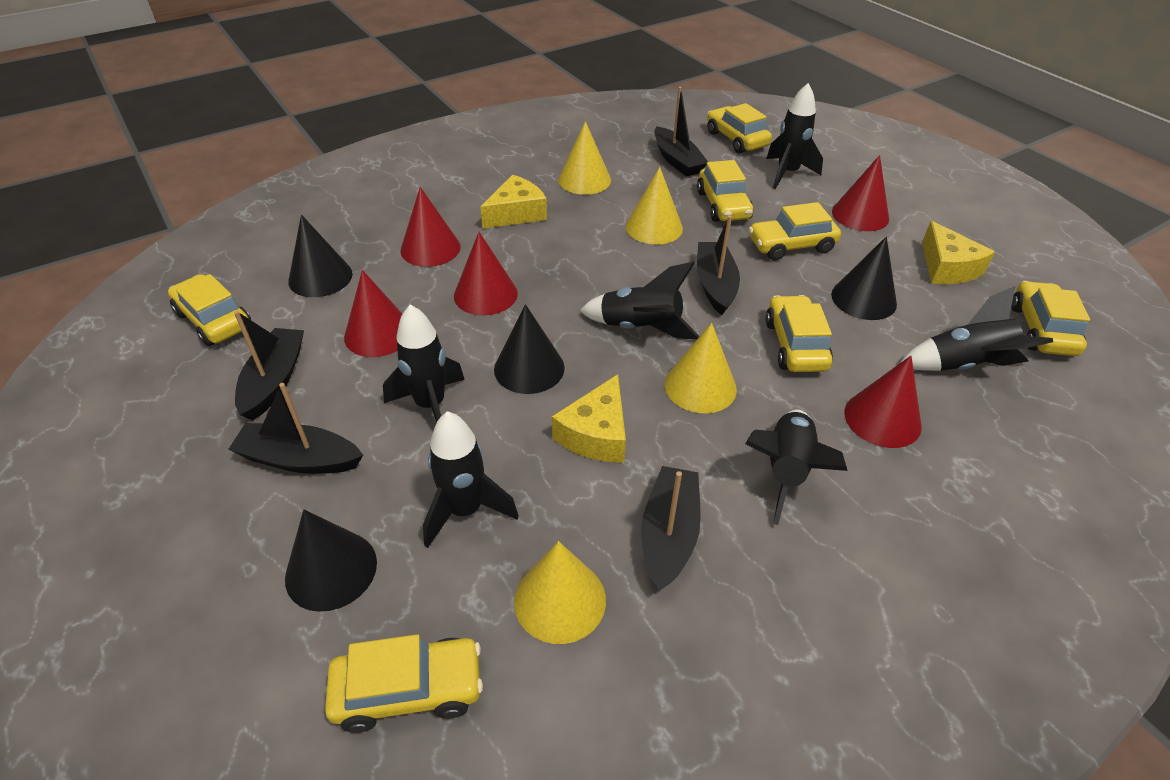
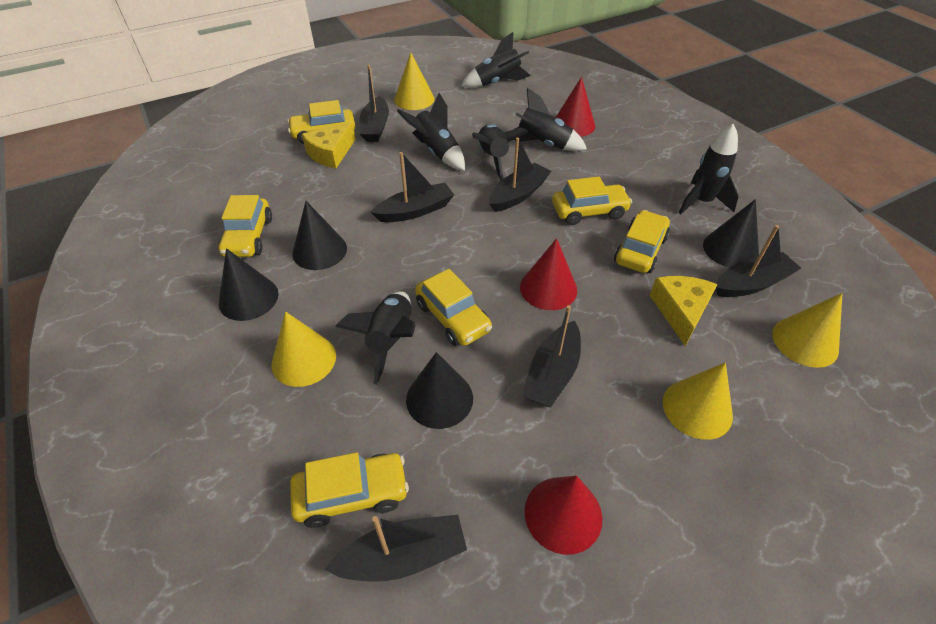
black boat: 5 -> 6
red cone: 5 -> 3
yellow car: 7 -> 6
yellow cheese: 3 -> 2

